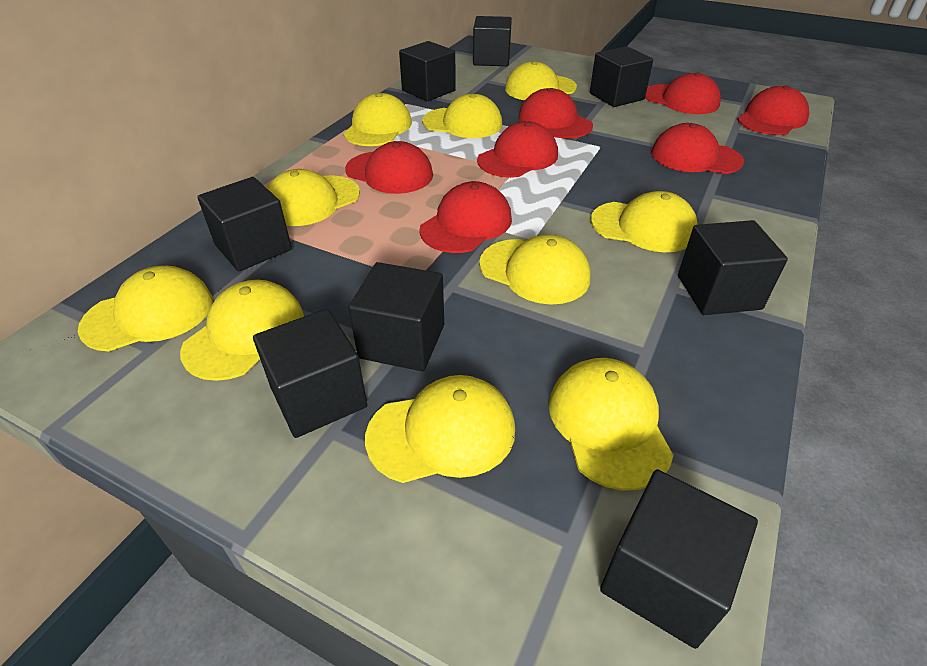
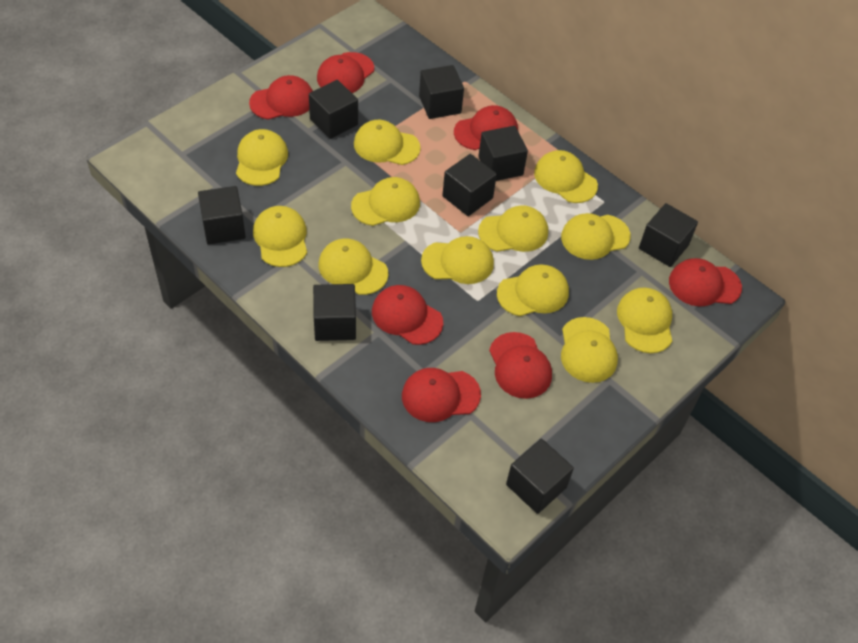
yellow cap: 10 -> 12

